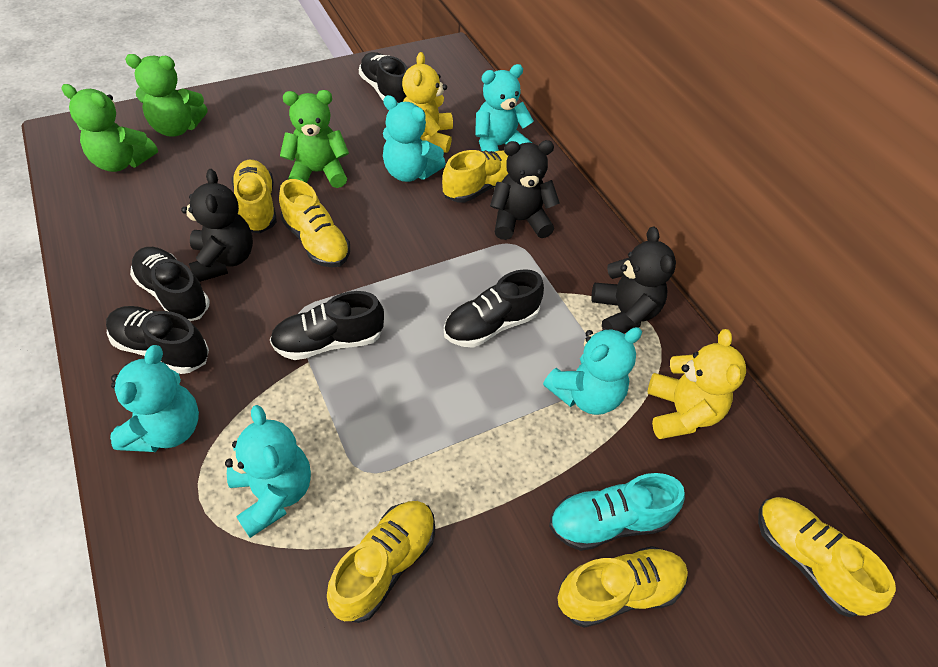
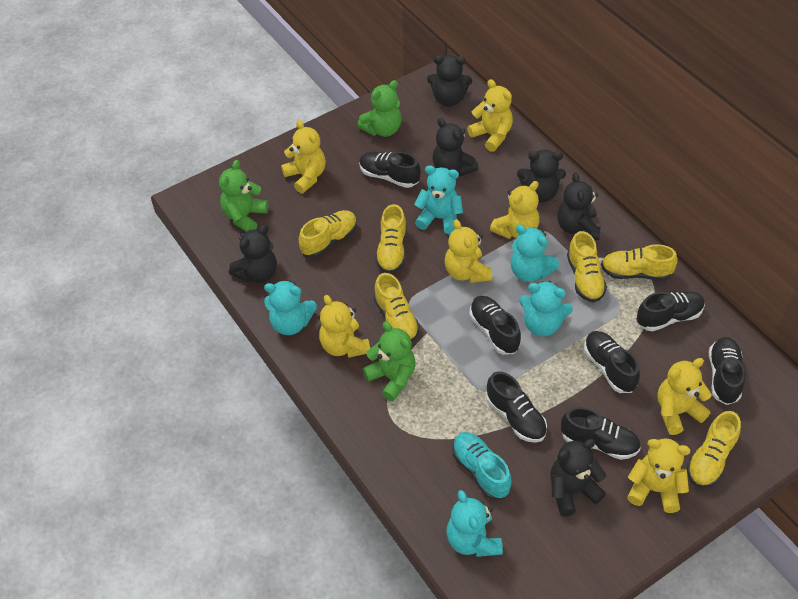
black shoe: 5 -> 7
black teddy bear: 3 -> 6
yellow teddy bear: 2 -> 7

